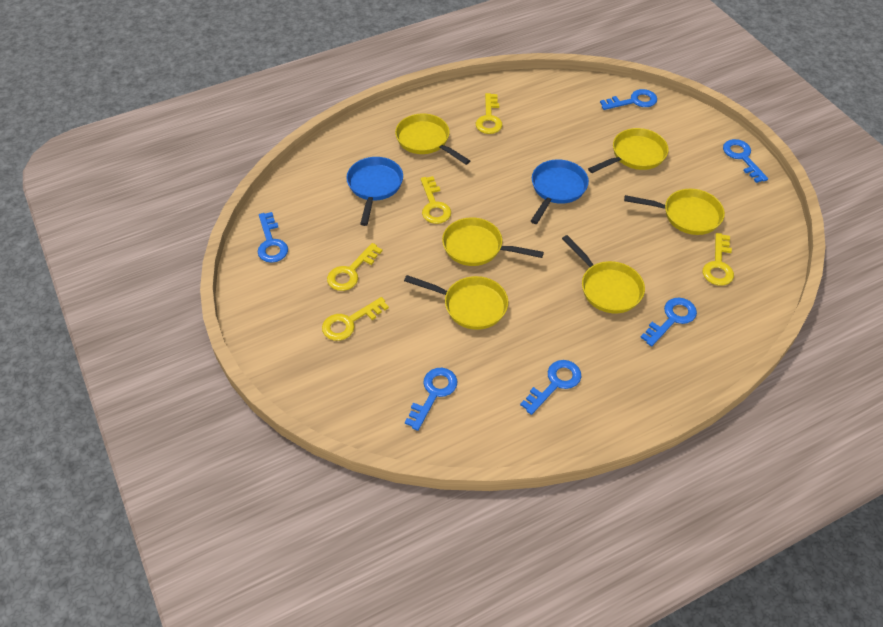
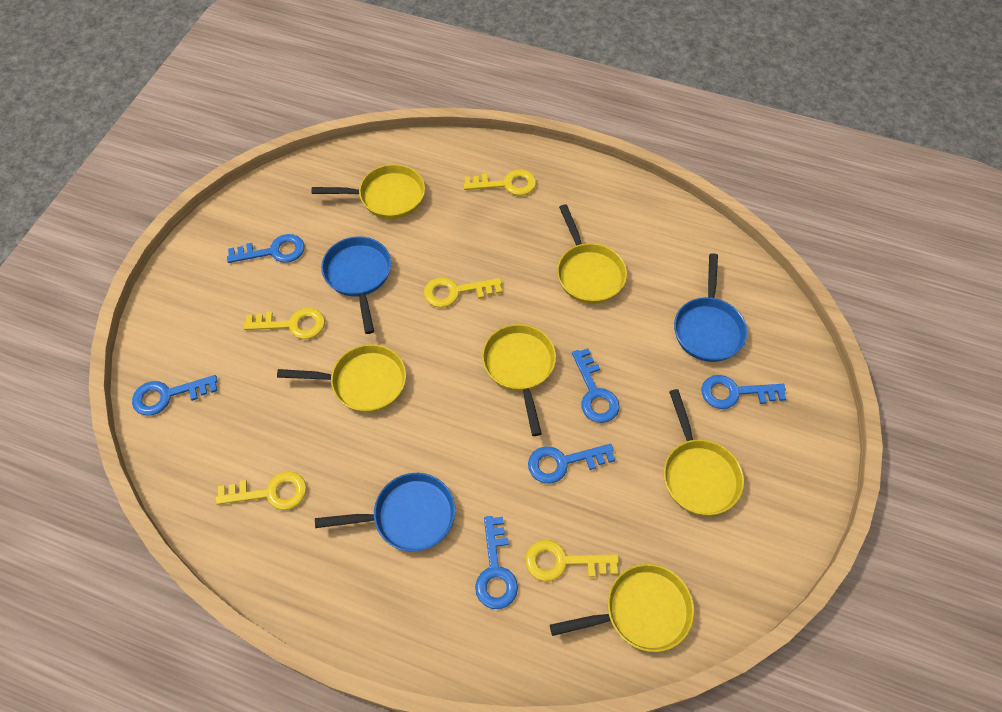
blue pan: 2 -> 3

